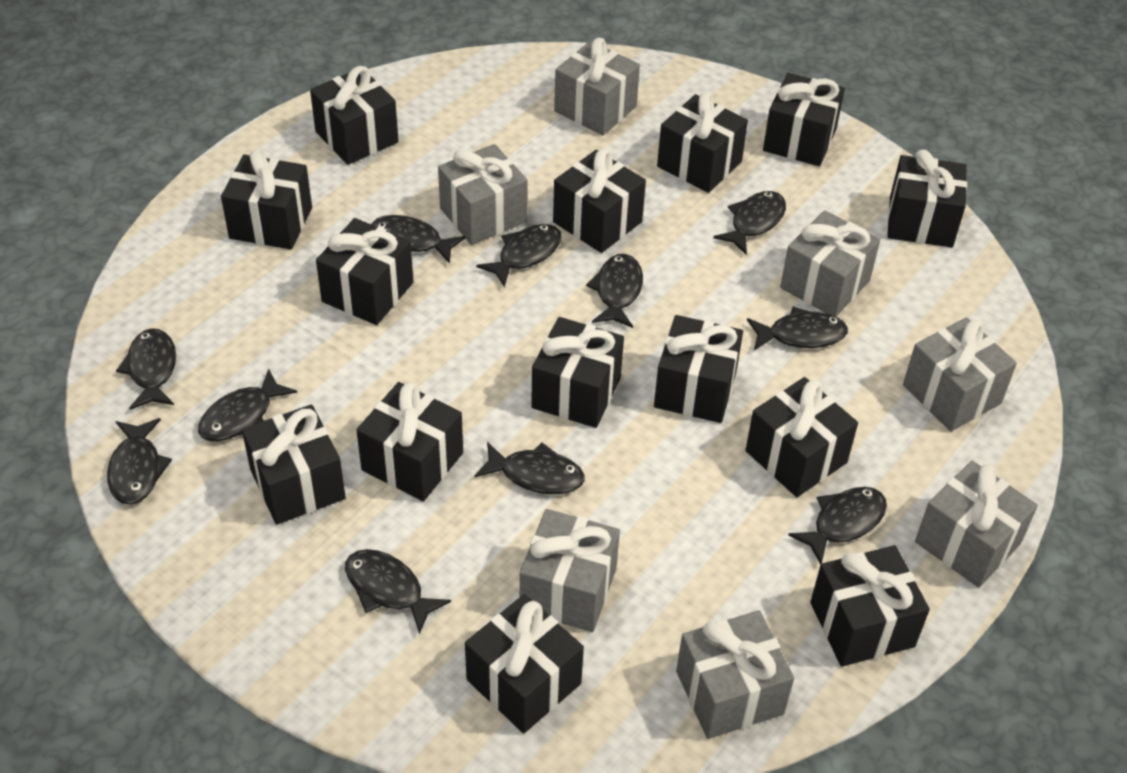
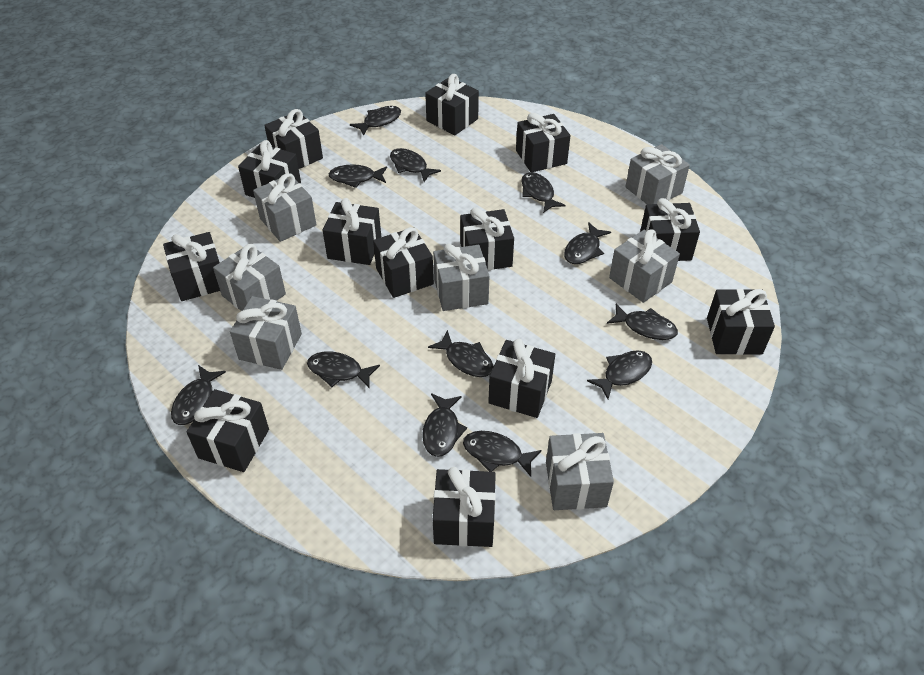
black fish: 11 -> 12
black gift: 14 -> 13

